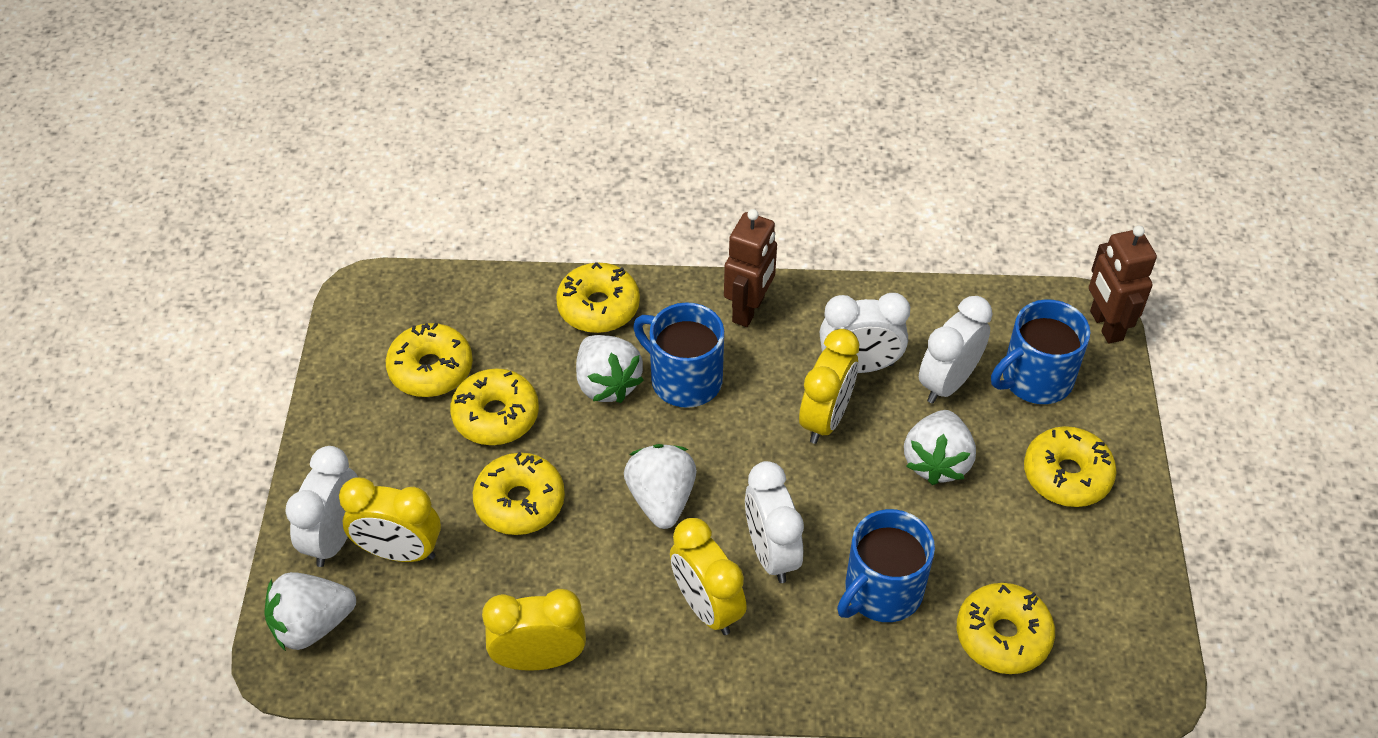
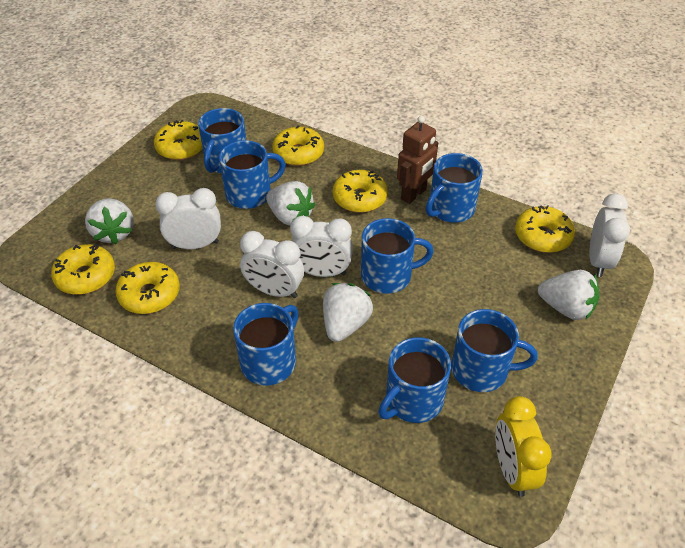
blue mug: 3 -> 7
brown robot: 2 -> 1
yellow clock: 4 -> 1

